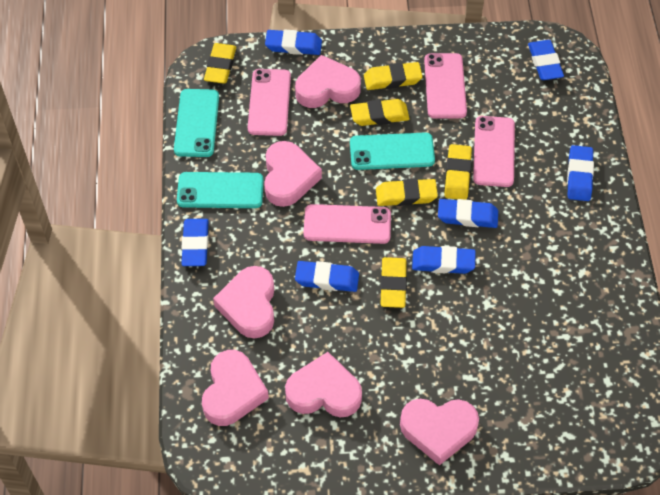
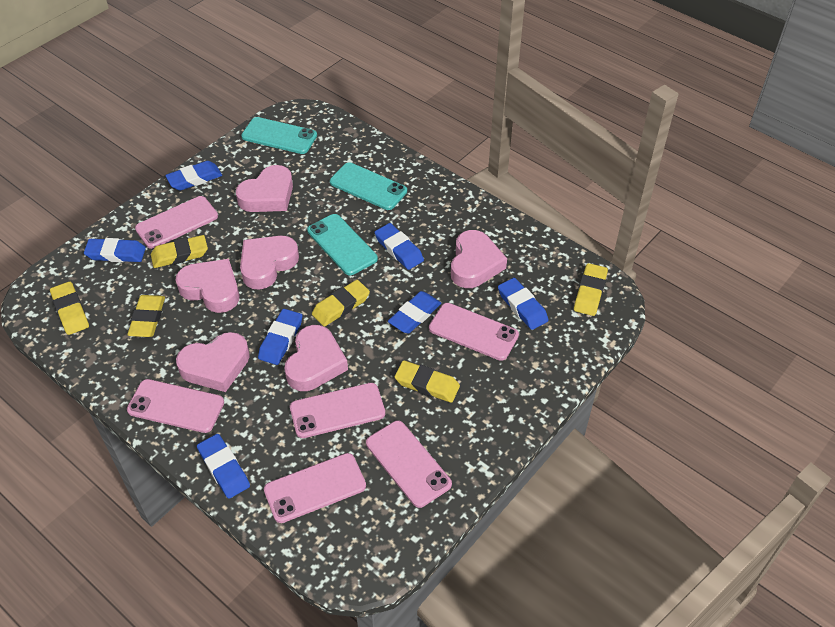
pink phone: 4 -> 6

